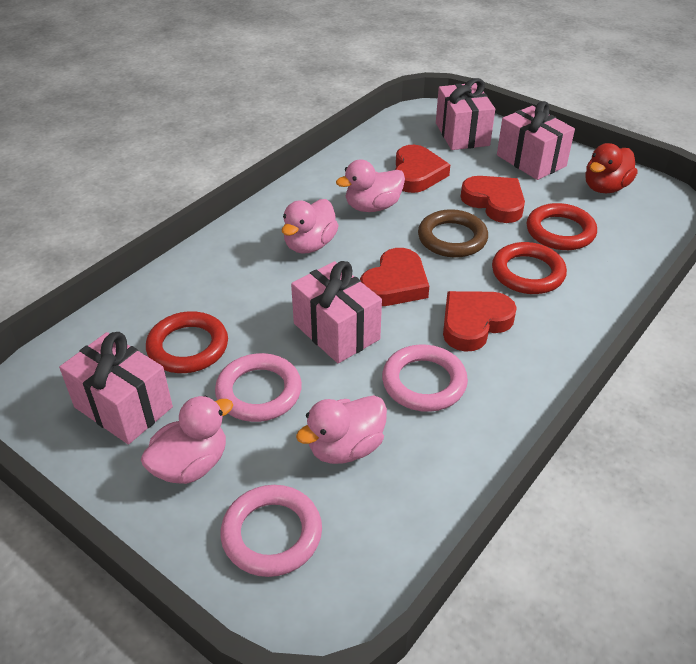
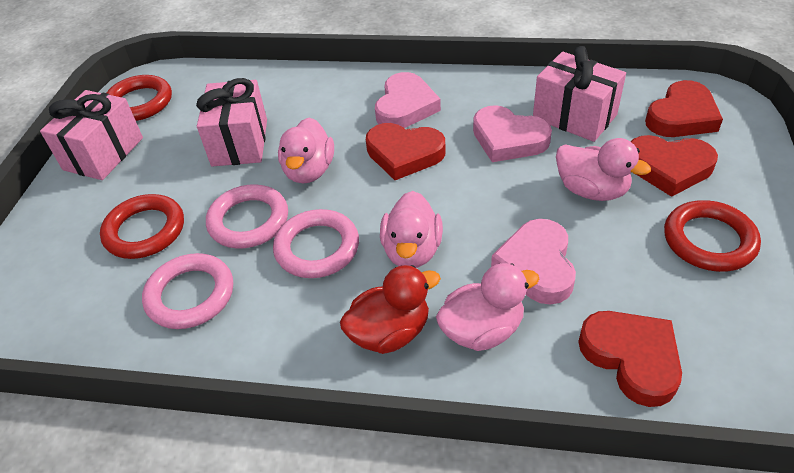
brown ring: 1 -> 0
pink gift: 4 -> 3
pink heart: 0 -> 3

